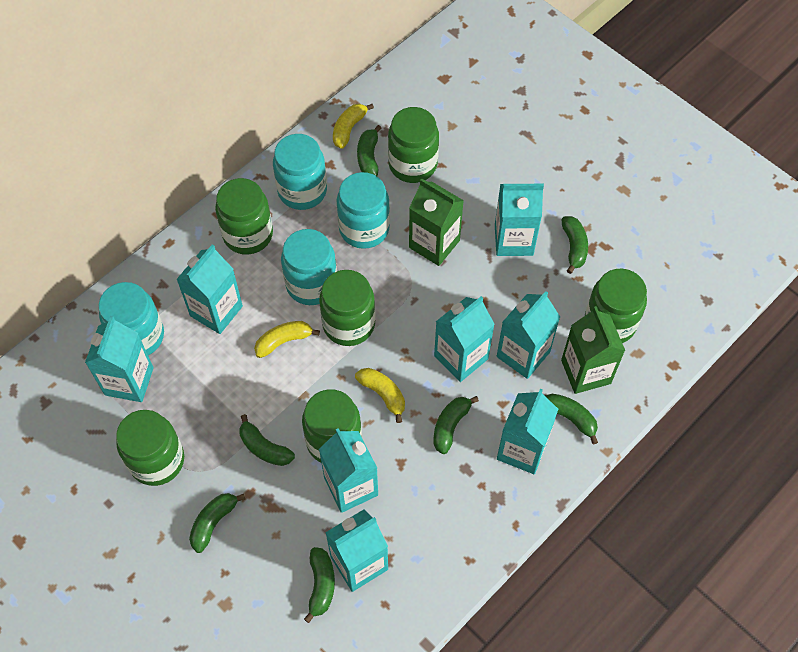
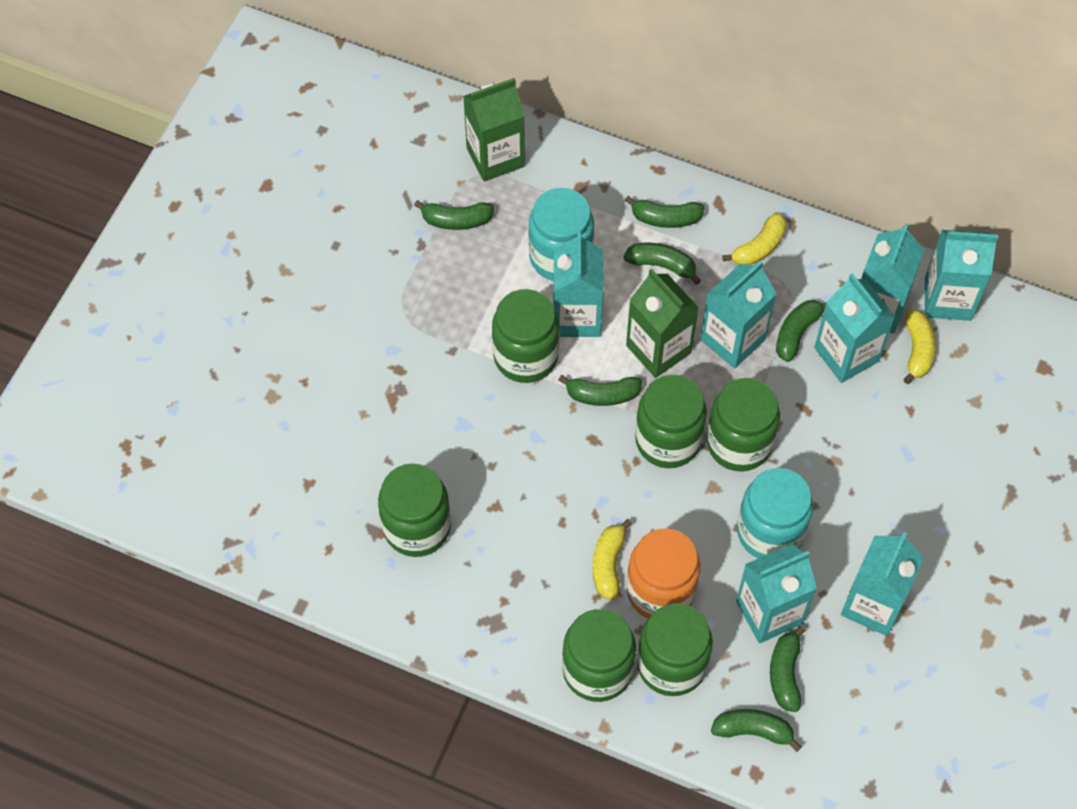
orange jar: 0 -> 1
turquoise carton: 8 -> 7
turquoise jar: 4 -> 2

